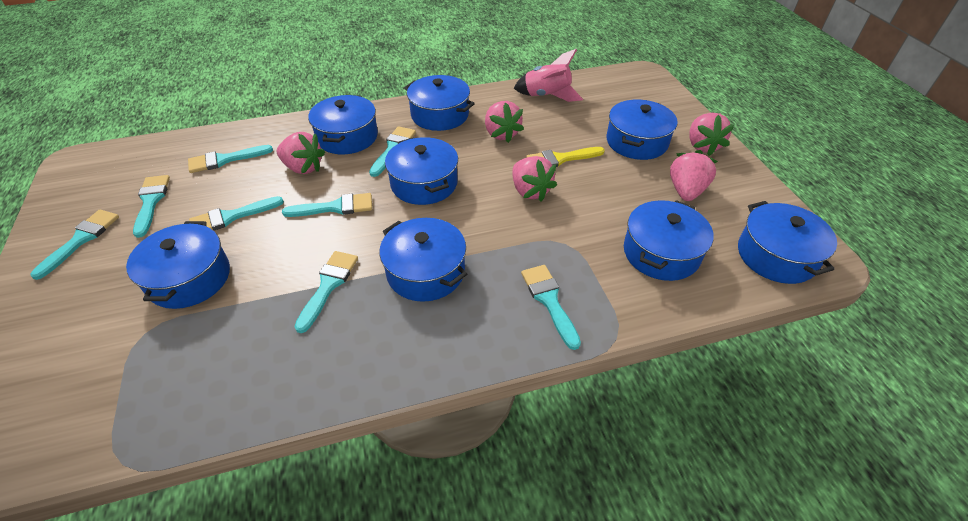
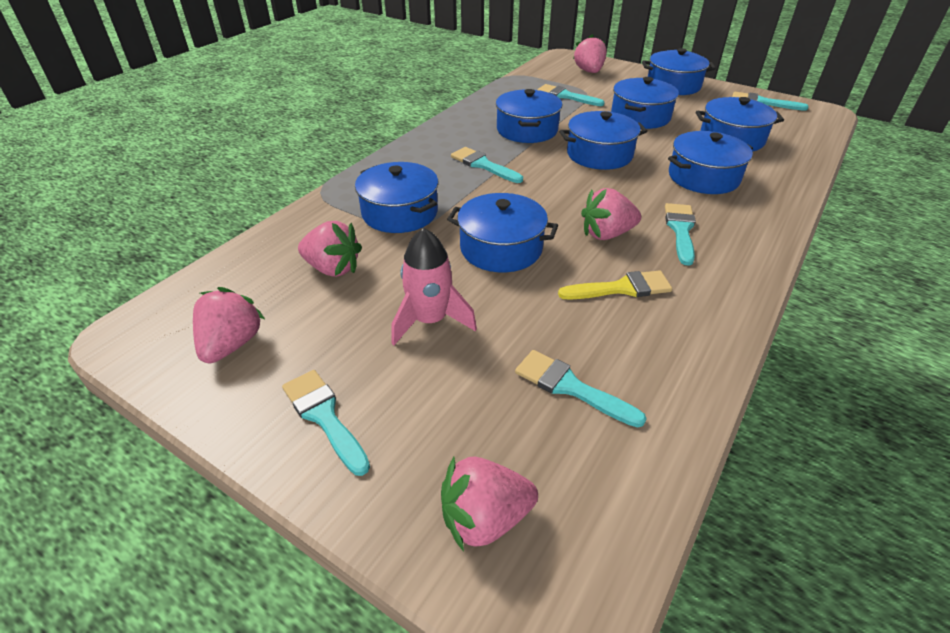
turquoise brush: 8 -> 6

